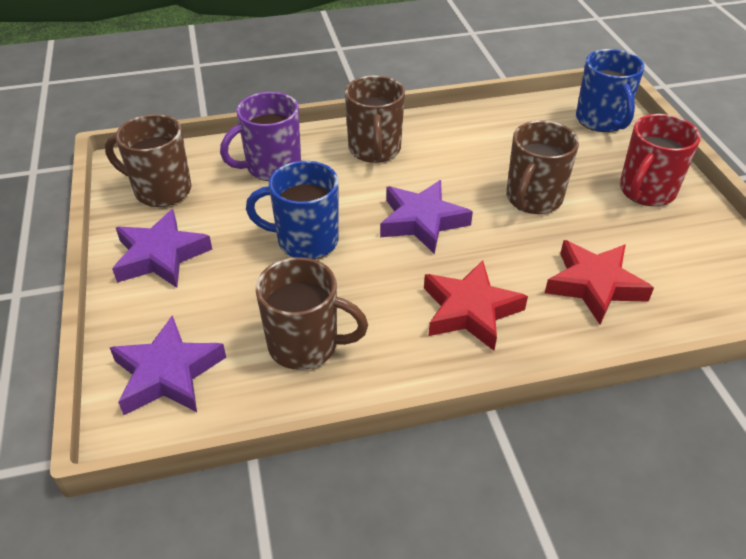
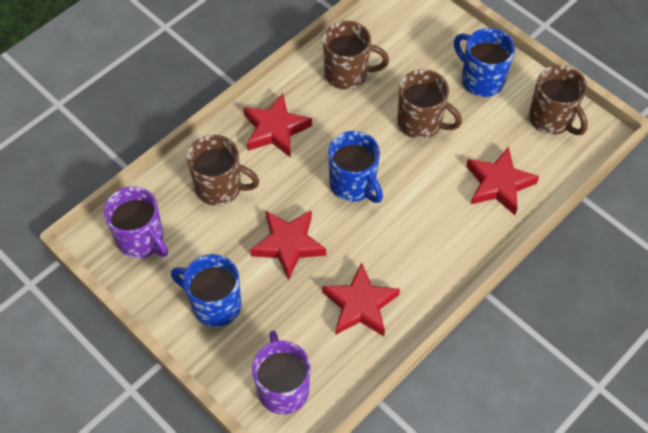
blue mug: 2 -> 3
purple mug: 1 -> 2
purple star: 3 -> 0
red mug: 1 -> 0
red star: 2 -> 4

